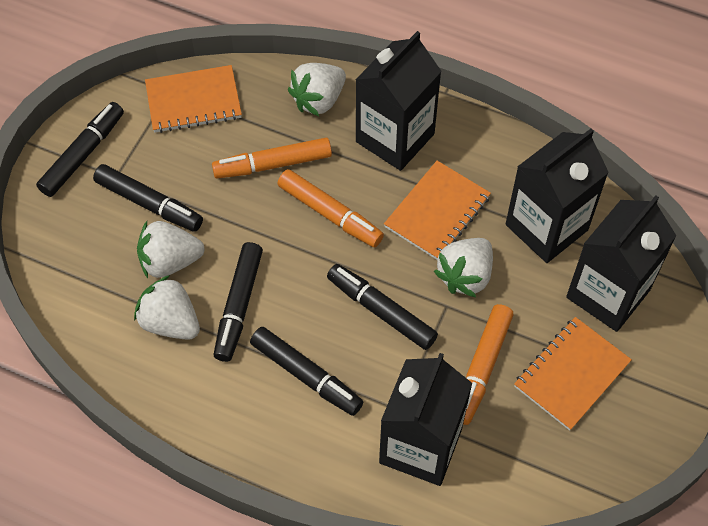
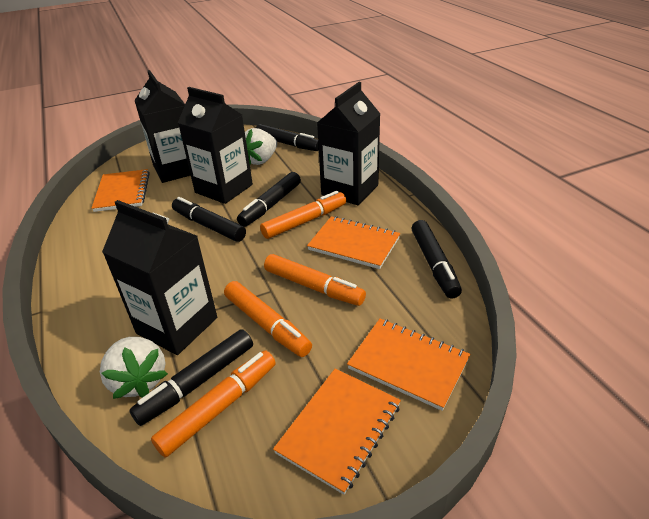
orange marker: 3 -> 4
orange notebook: 3 -> 4
white strawberry: 4 -> 2

